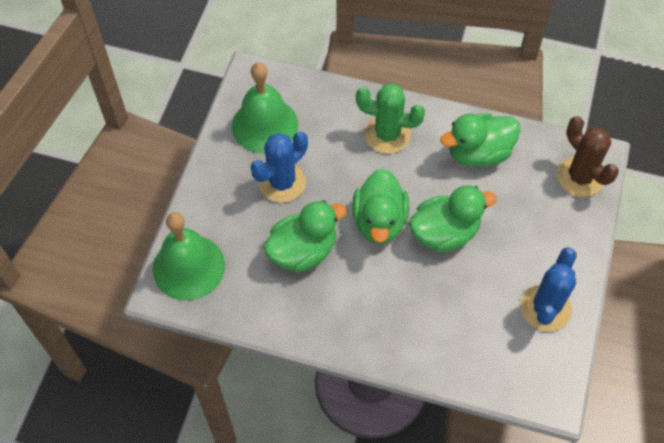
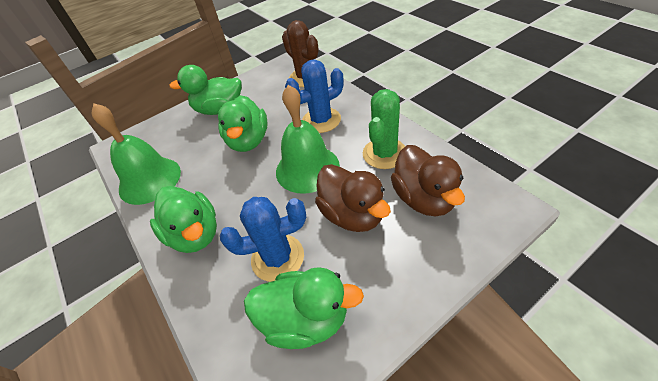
brown duck: 0 -> 2

